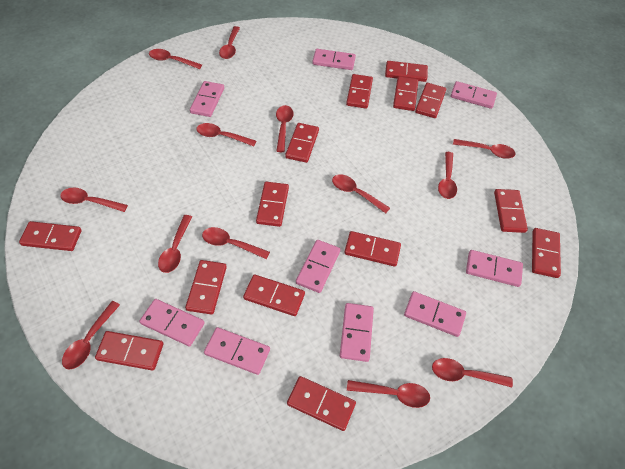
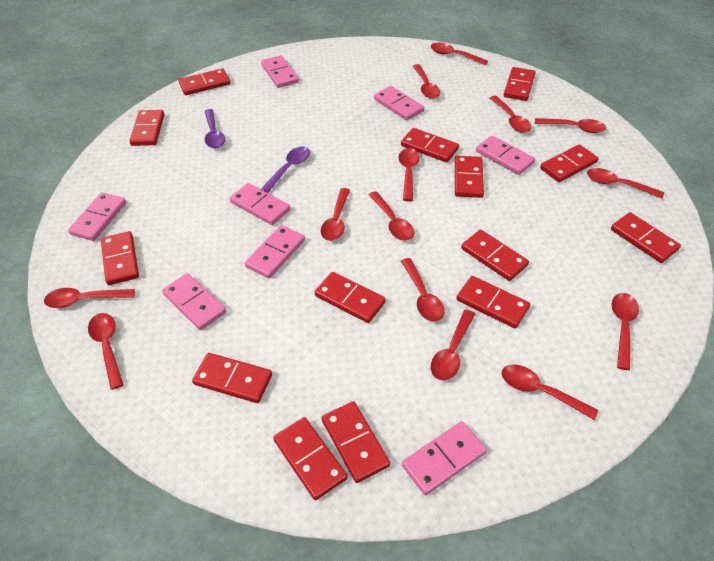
pink domino: 9 -> 8
purple spoon: 0 -> 2
red spoon: 13 -> 14

